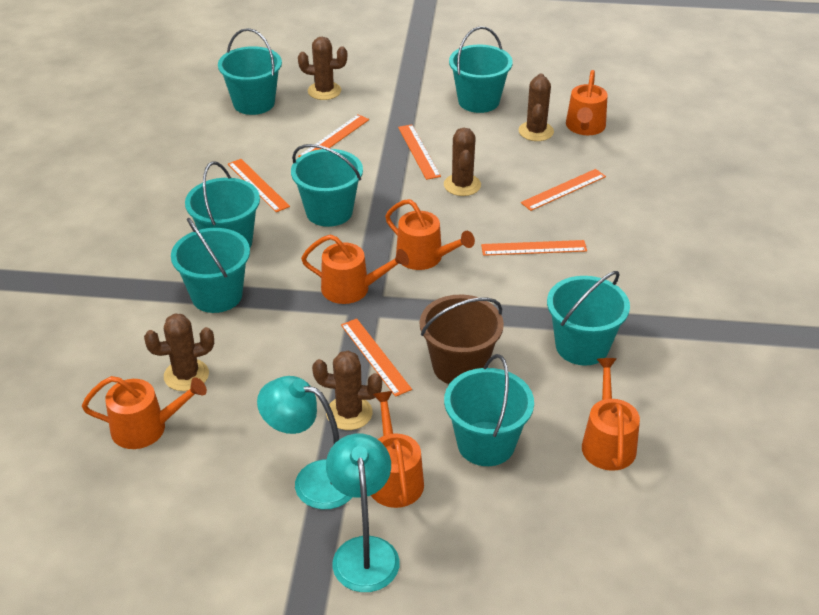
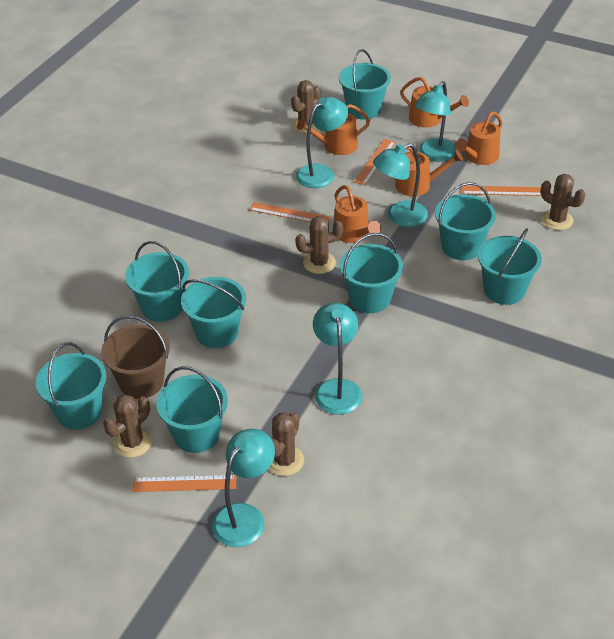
orange ruler: 6 -> 4
orange watering can: 6 -> 5
turquoise bucket: 7 -> 8
turquoise lamp: 2 -> 5

